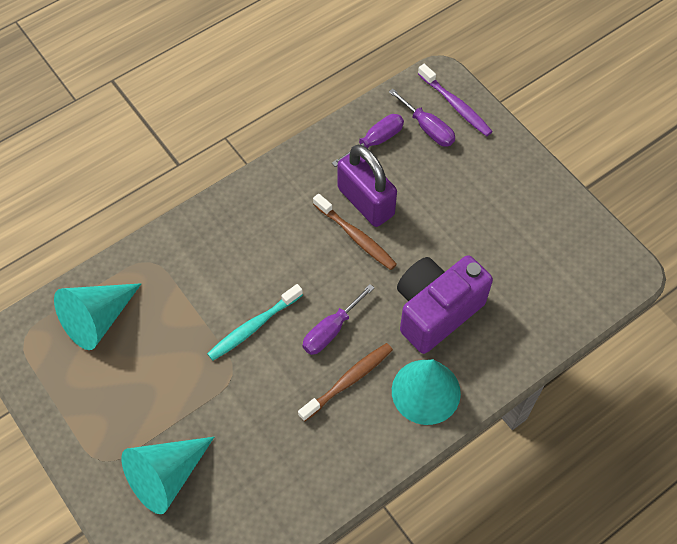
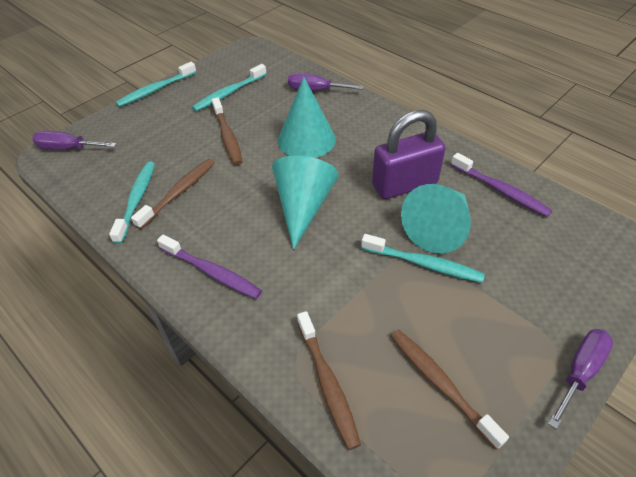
brown toothbrush: 2 -> 4
purple camera: 1 -> 0
purple toothbrush: 1 -> 2
turquoise toothbrush: 1 -> 4

